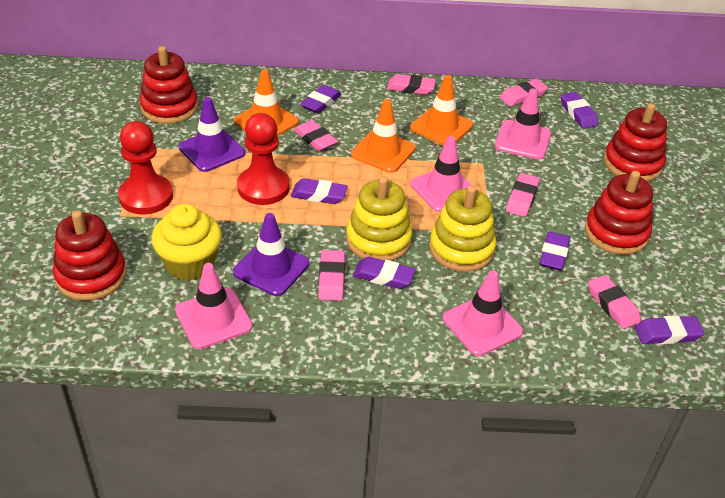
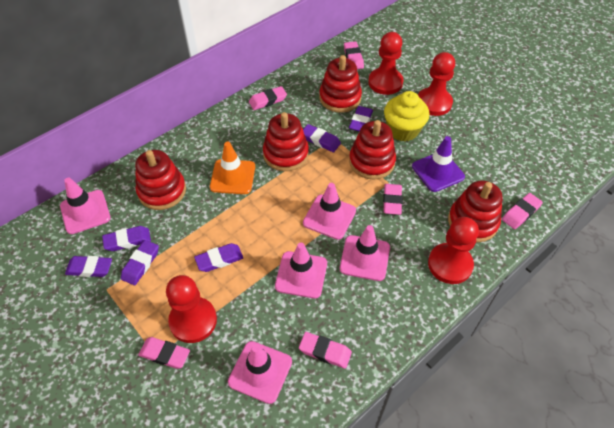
orange traffic cone: 3 -> 1
pink traffic cone: 4 -> 5
purple traffic cone: 2 -> 1
red pawn: 2 -> 4
red stacking toy: 4 -> 5
yellow stacking toy: 2 -> 0

